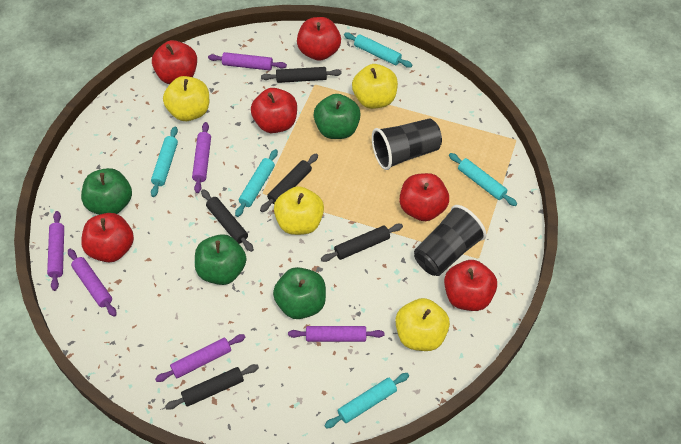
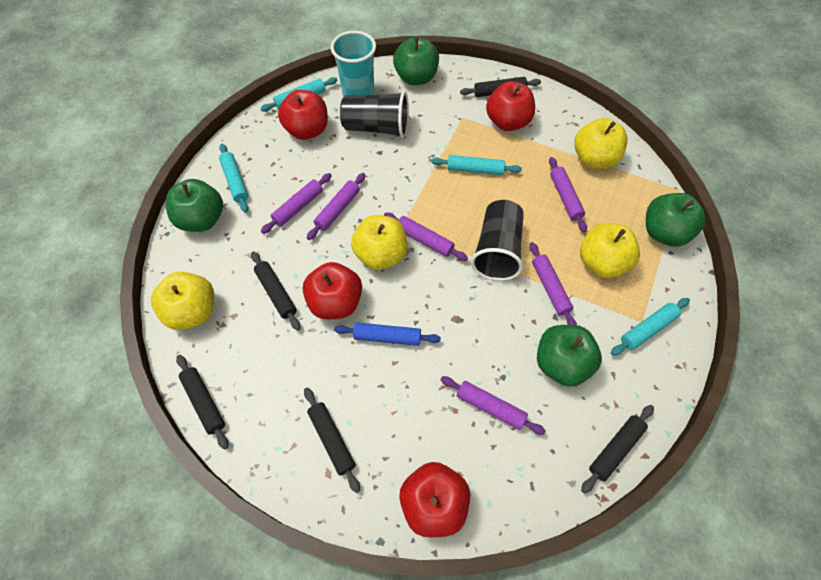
blue rolling pin: 0 -> 1
red apple: 6 -> 4
turquoise cup: 0 -> 1
turquoise rolling pin: 5 -> 4

